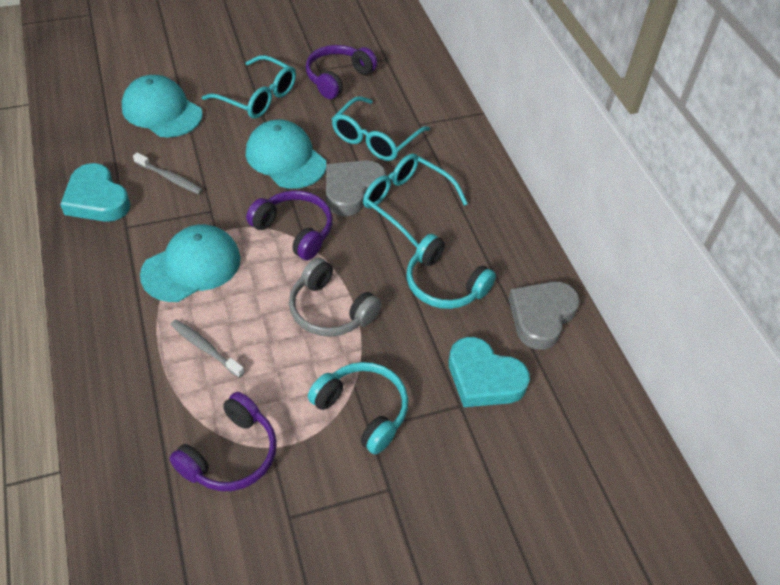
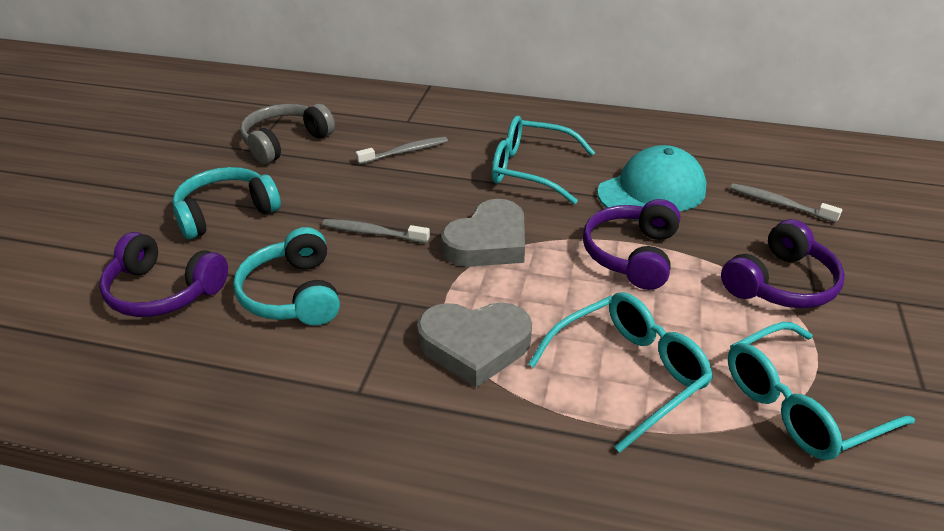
grey toothbrush: 2 -> 3
turquoise cap: 3 -> 1
turquoise heart: 2 -> 0

